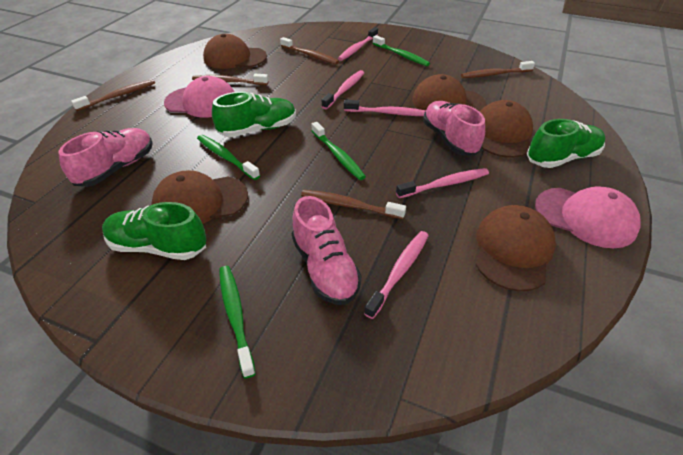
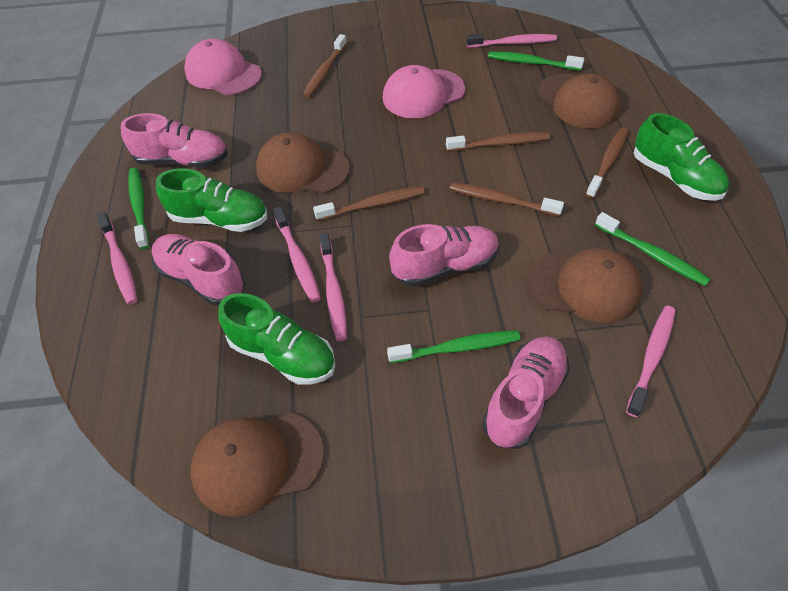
brown cap: 5 -> 4
pink shoe: 3 -> 4

